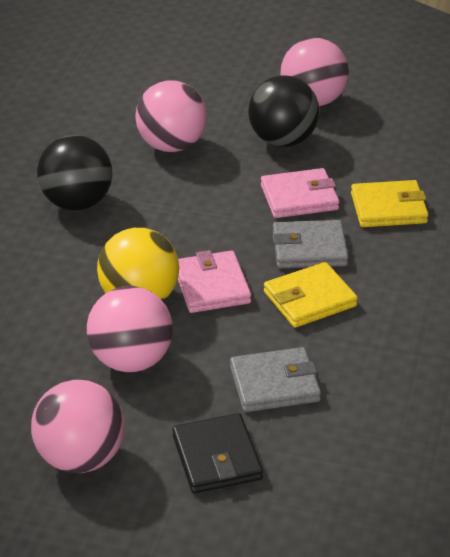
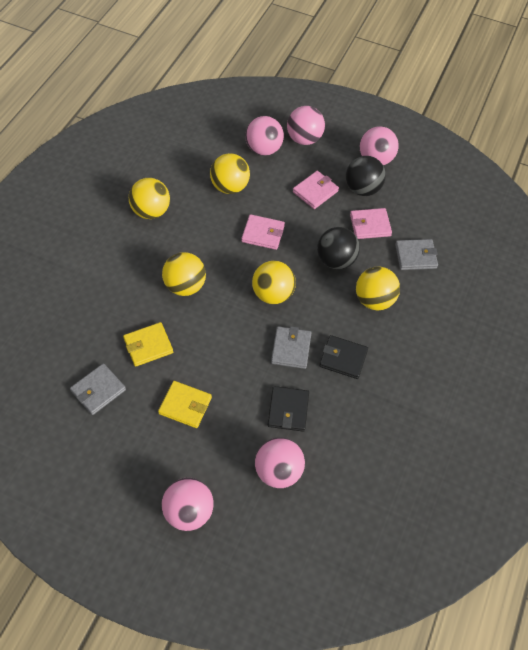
black wallet: 1 -> 2
grey wallet: 2 -> 3
pink ball: 4 -> 5
pink wallet: 2 -> 3
yellow ball: 1 -> 5

